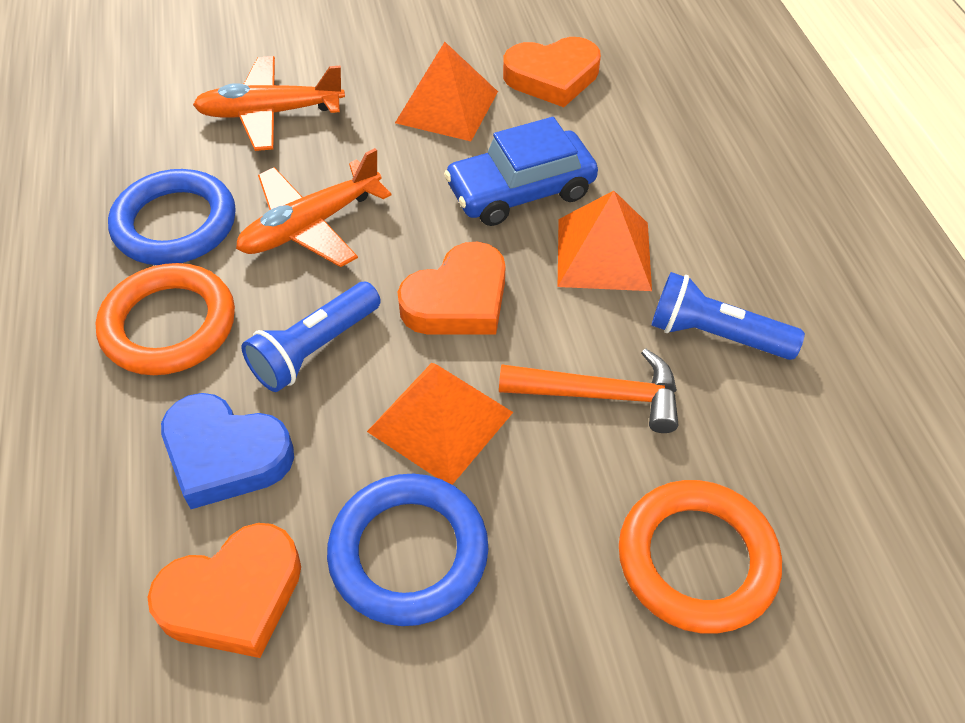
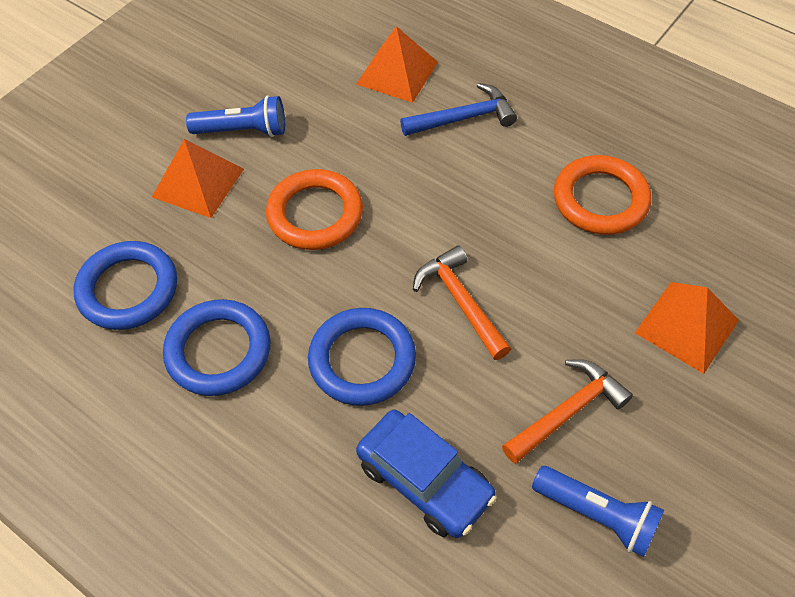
blue hammer: 0 -> 1
blue heart: 1 -> 0
blue ring: 2 -> 3
orange hammer: 1 -> 2
orange heart: 3 -> 0
orange plane: 2 -> 0

